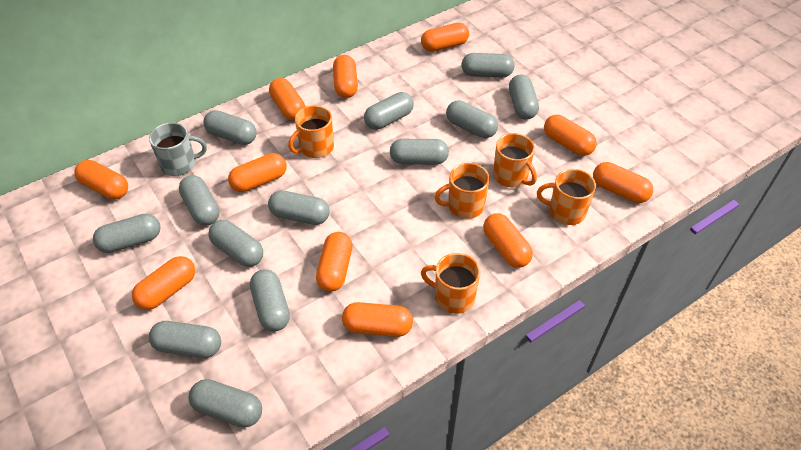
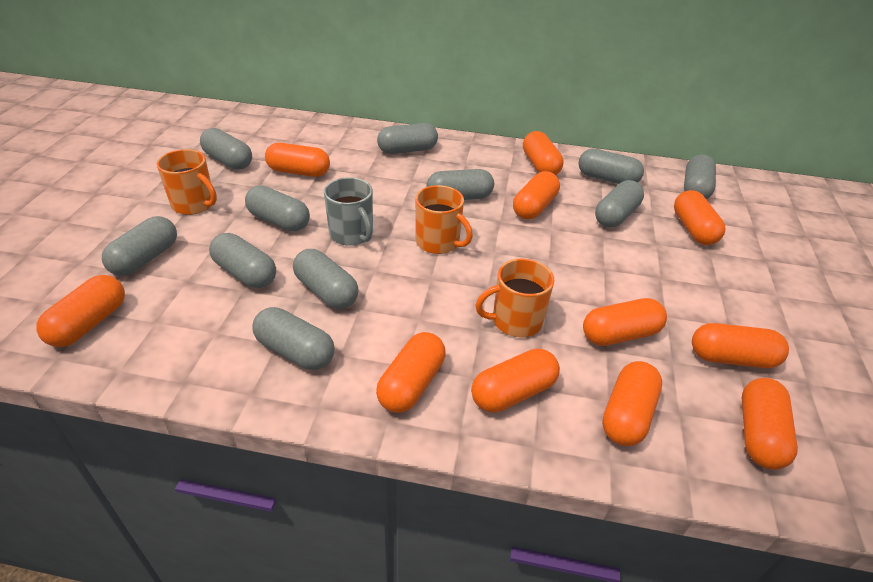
grey capsule: 13 -> 11
orange mug: 5 -> 3

